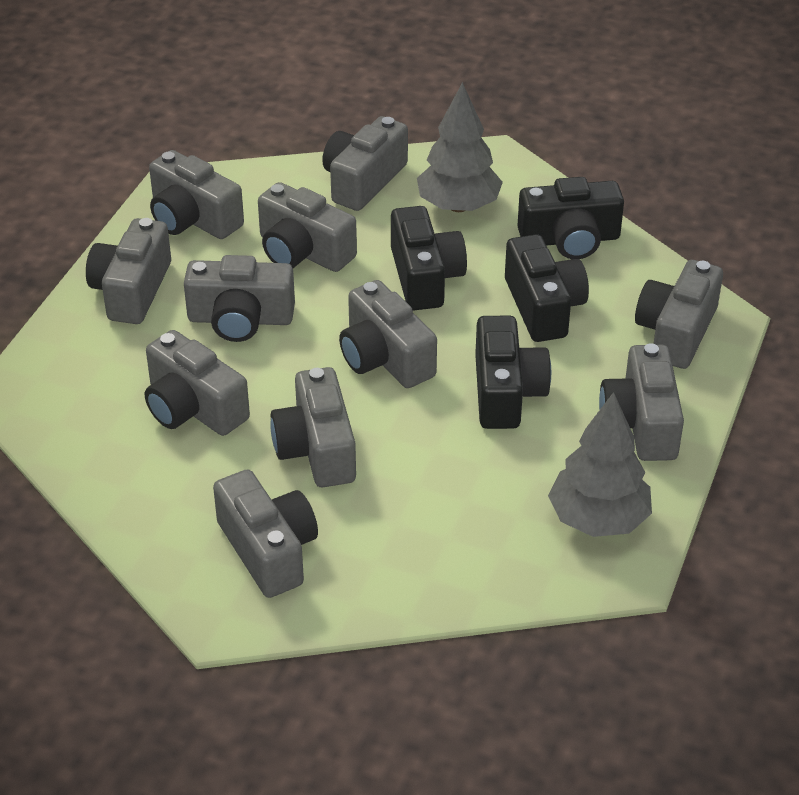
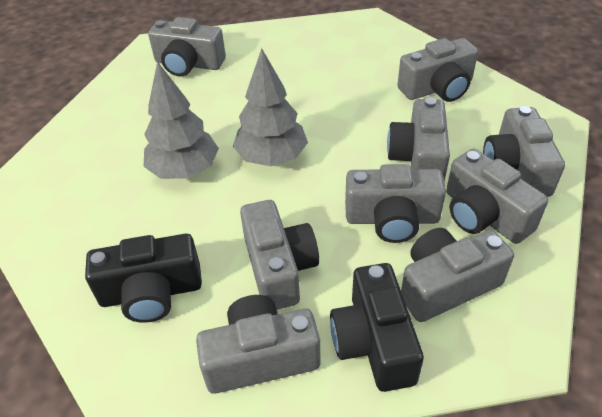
black camera: 4 -> 2
grey camera: 11 -> 9

